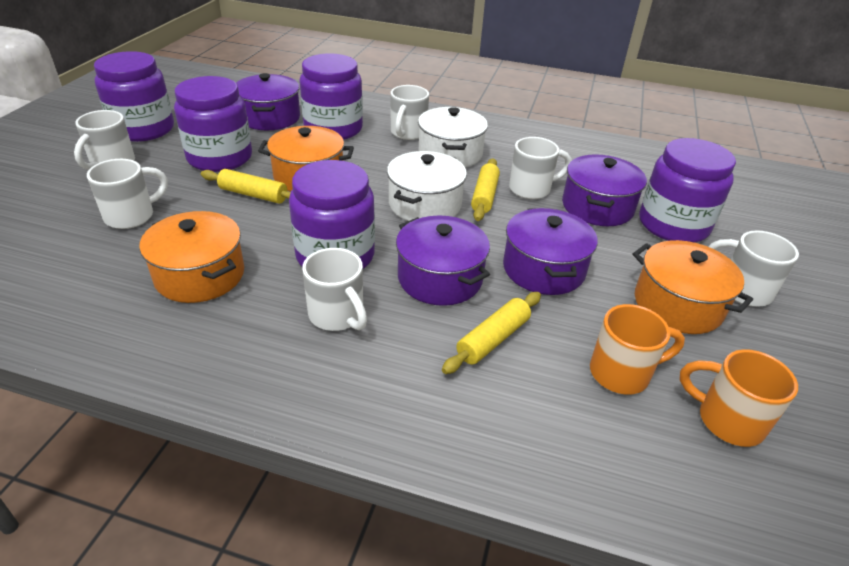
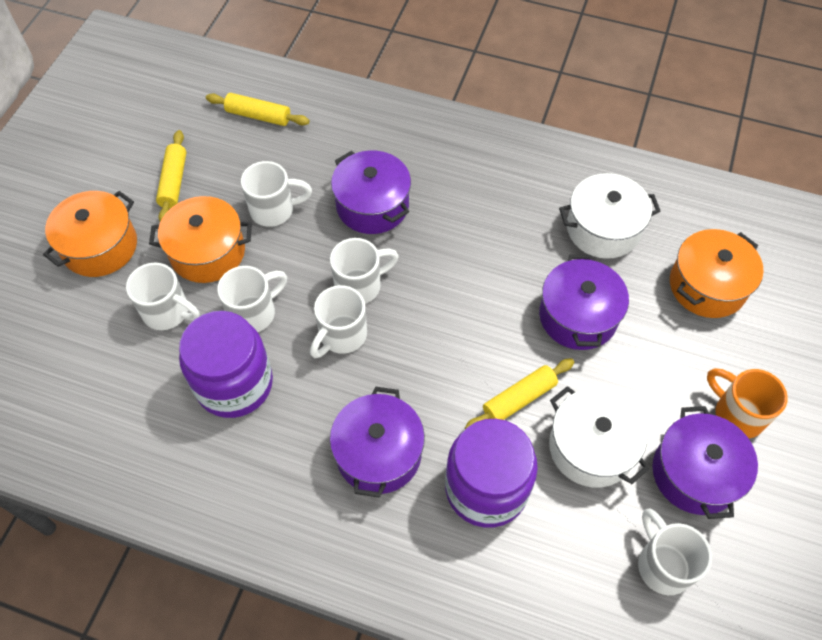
orange mug: 2 -> 1
purple jar: 5 -> 2

